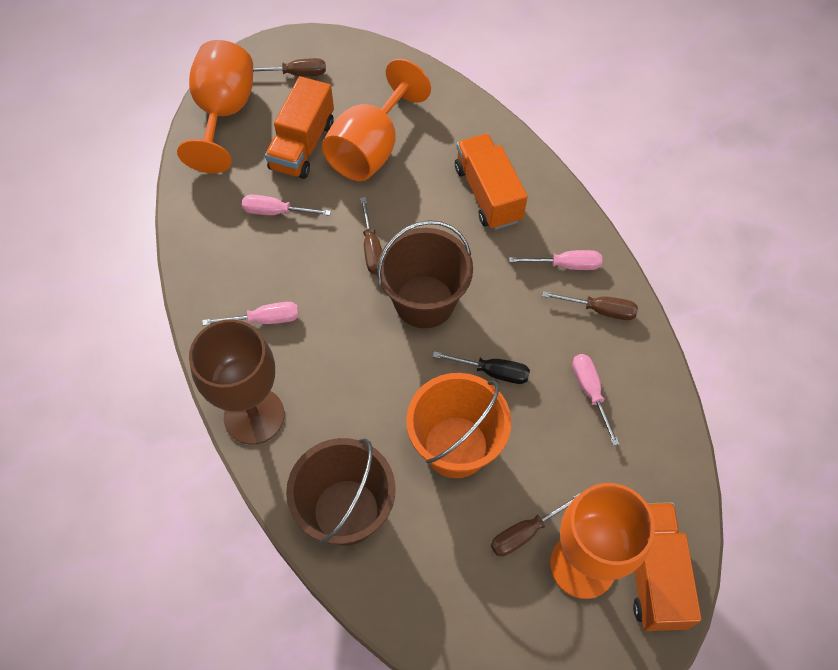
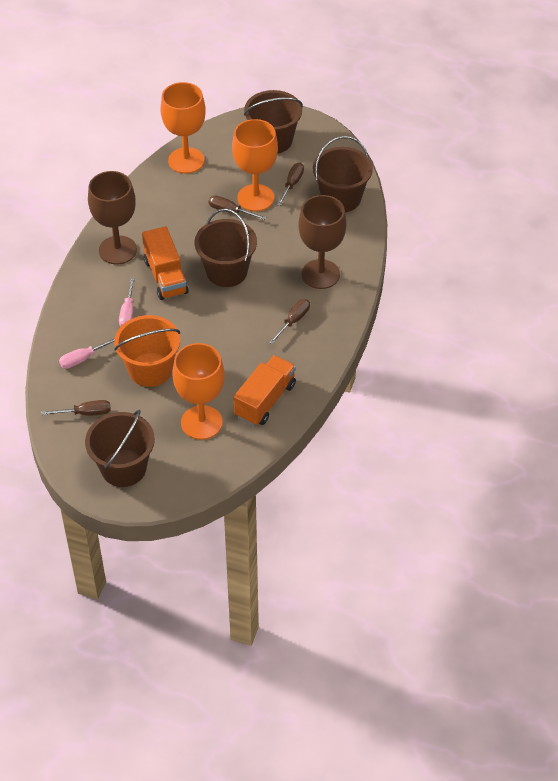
black screwdriver: 1 -> 0
brown bucket: 2 -> 4
brown goblet: 1 -> 2
orange truck: 3 -> 2
pink screwdriver: 4 -> 2

